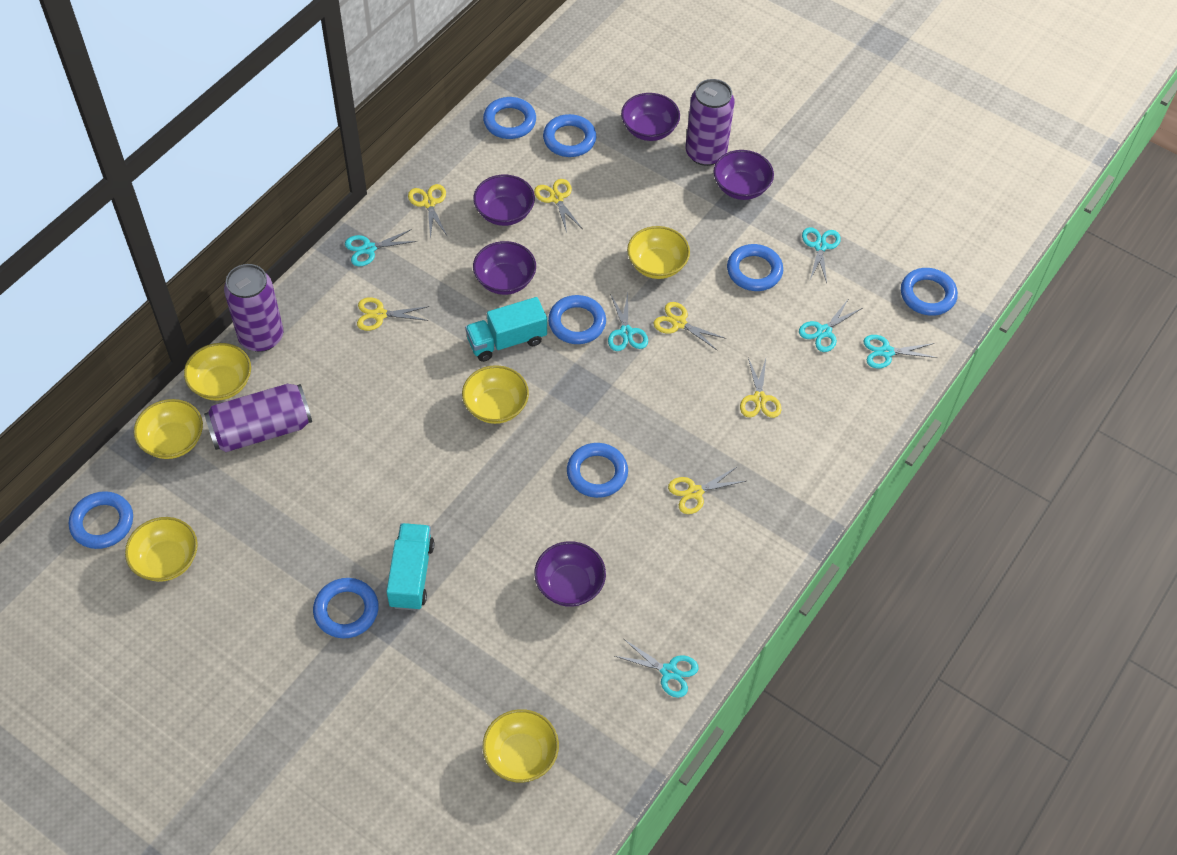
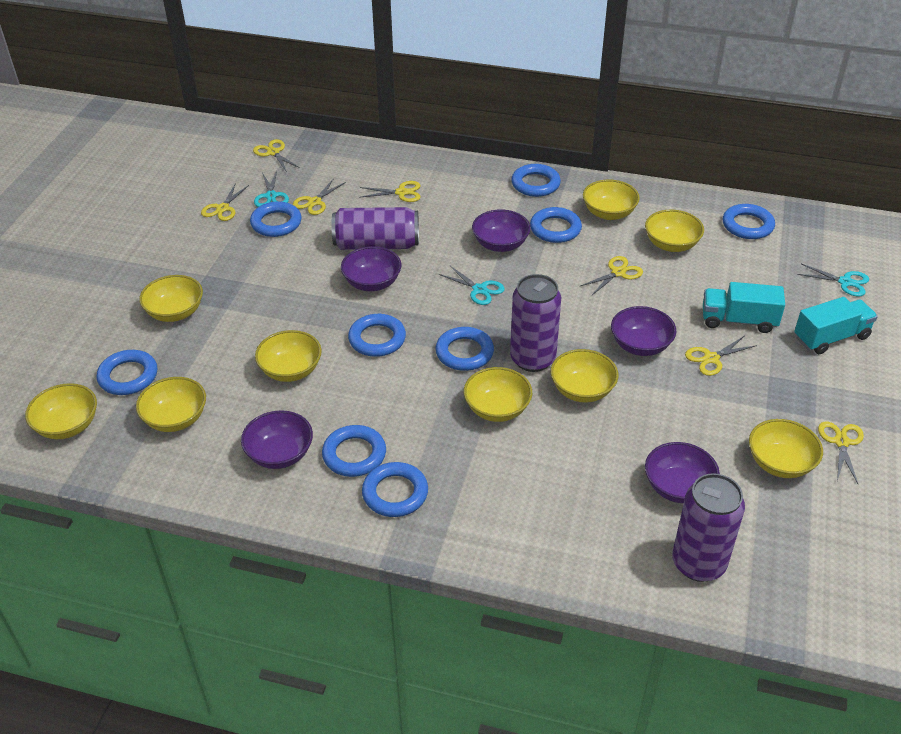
blue ring: 8 -> 9
turquoise scissors: 6 -> 3
yellow bowl: 6 -> 9
yellow scissors: 6 -> 7

